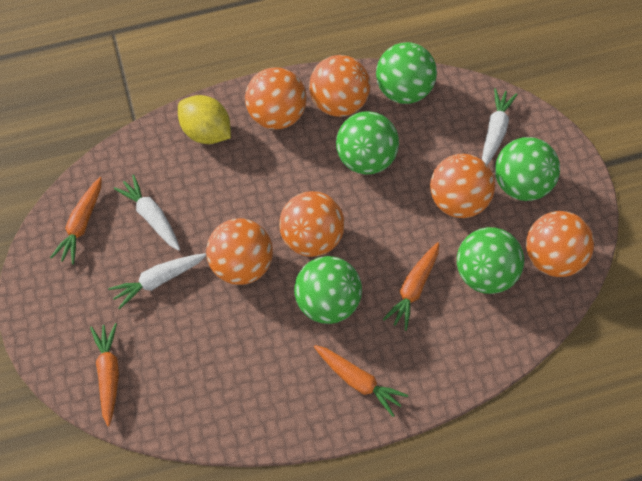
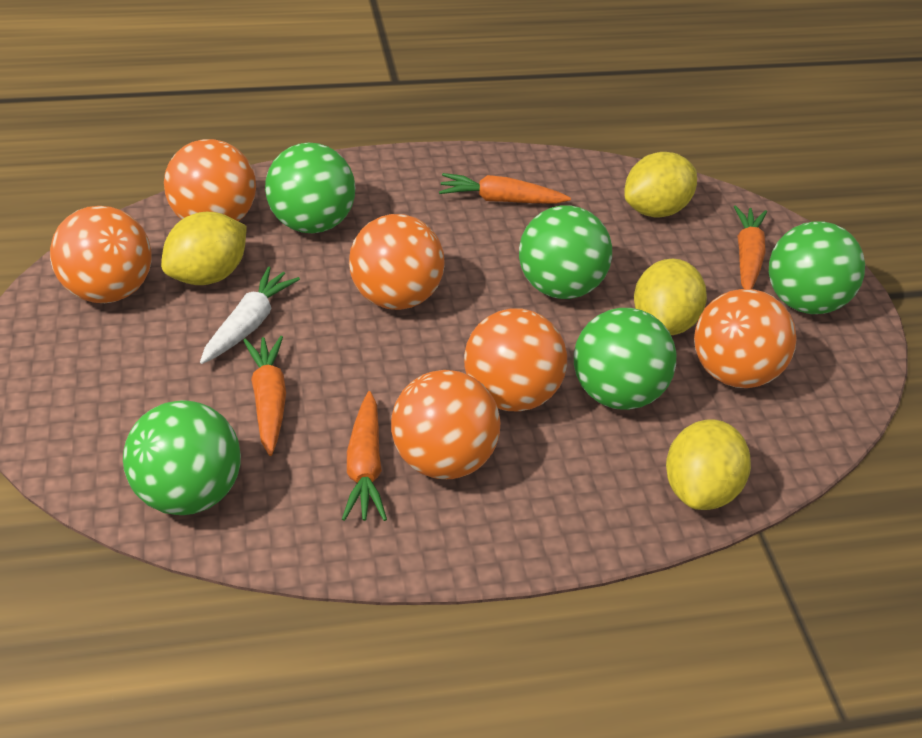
white carrot: 3 -> 1
yellow lemon: 1 -> 4

